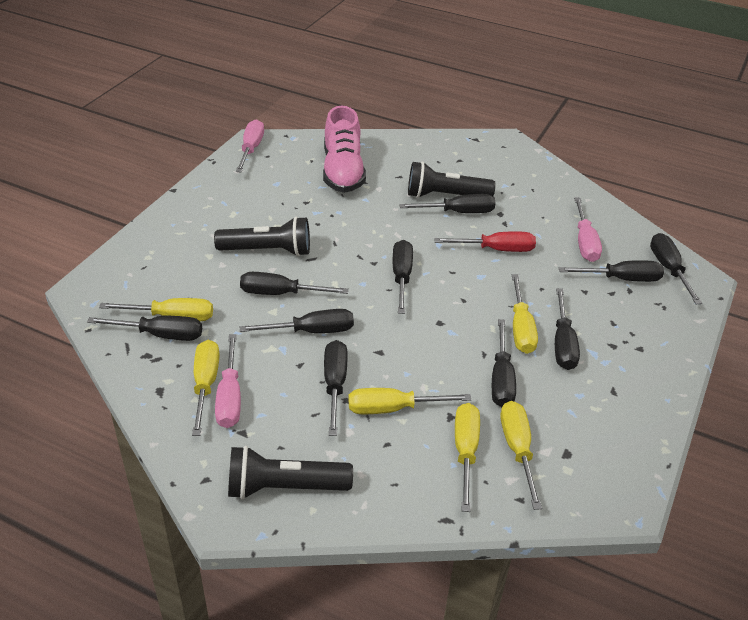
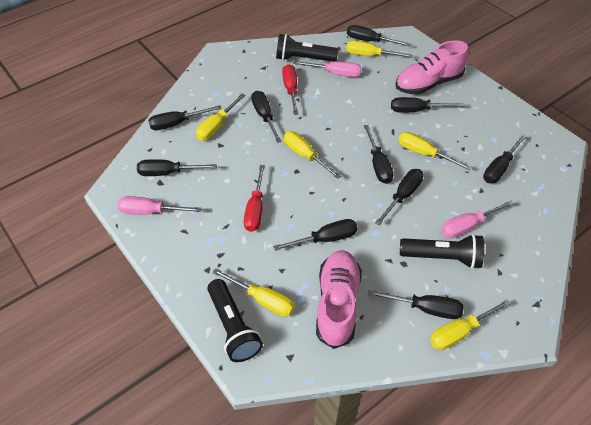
pink shoe: 1 -> 2
red screwdriver: 1 -> 2

